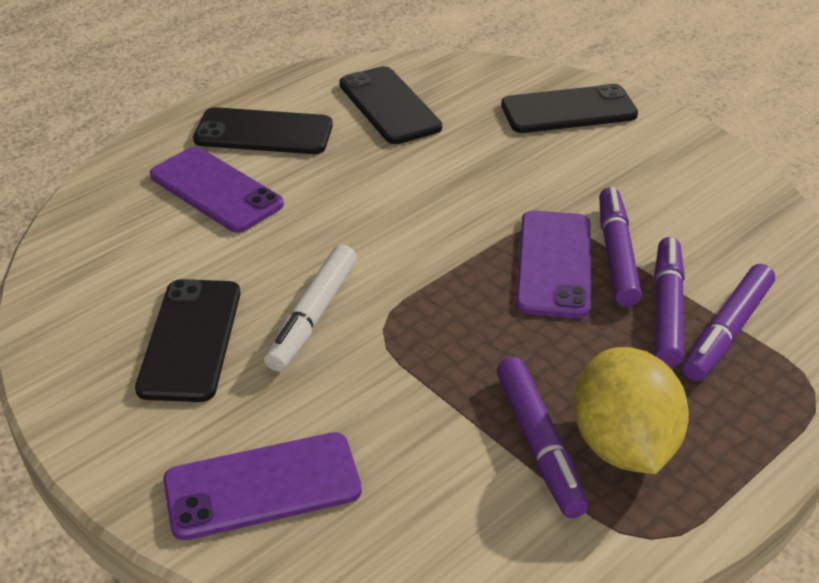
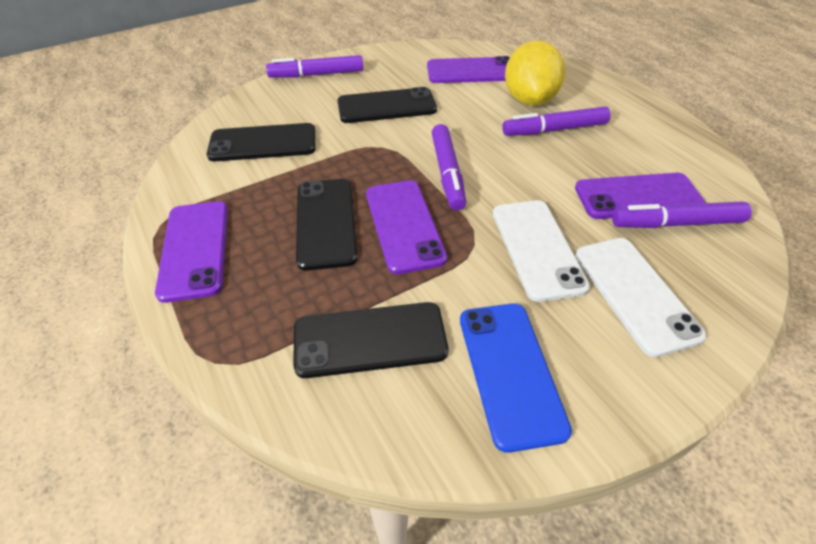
blue phone: 0 -> 1
purple phone: 3 -> 4
white marker: 1 -> 0
white phone: 0 -> 2

